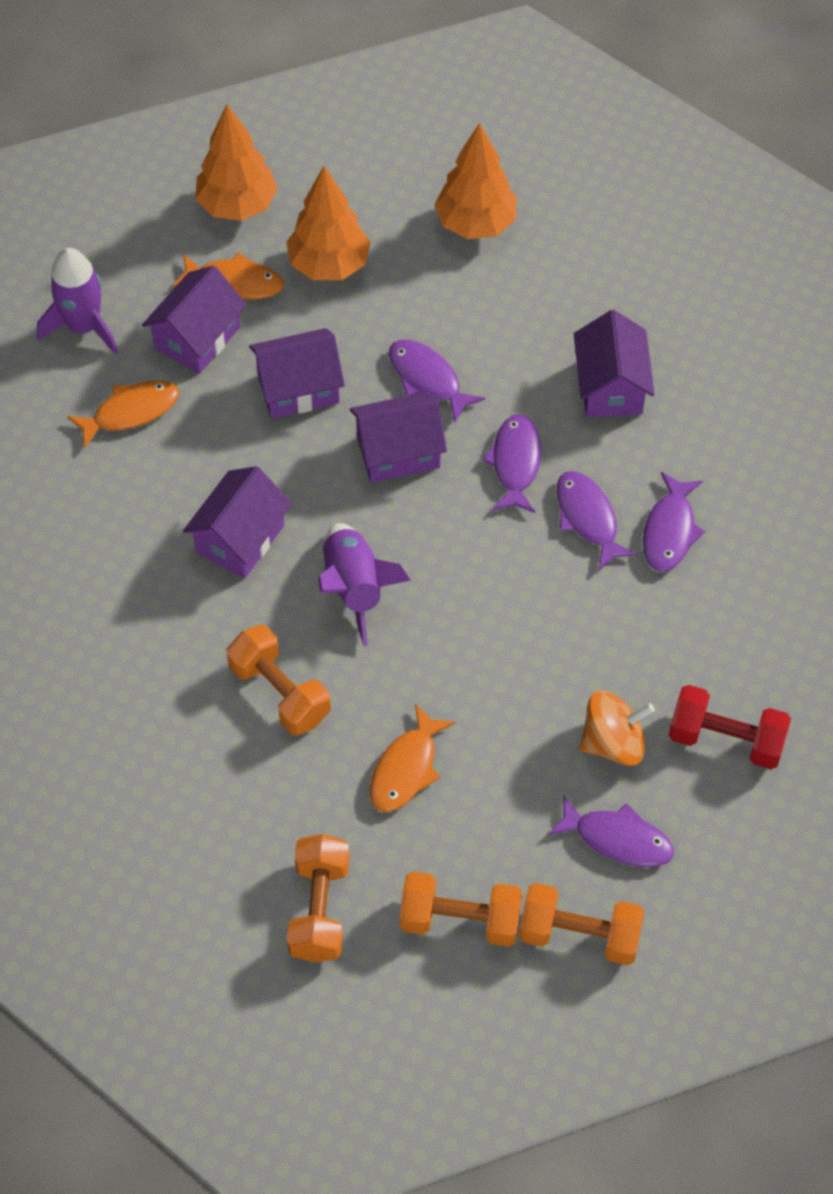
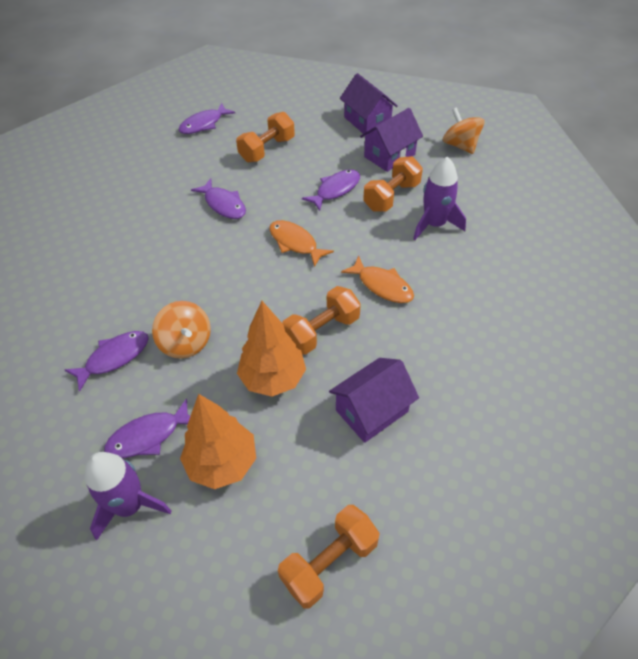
orange fish: 3 -> 2
orange spinning top: 1 -> 2
orange tree: 3 -> 2
purple house: 5 -> 3
red dumbbell: 1 -> 0

